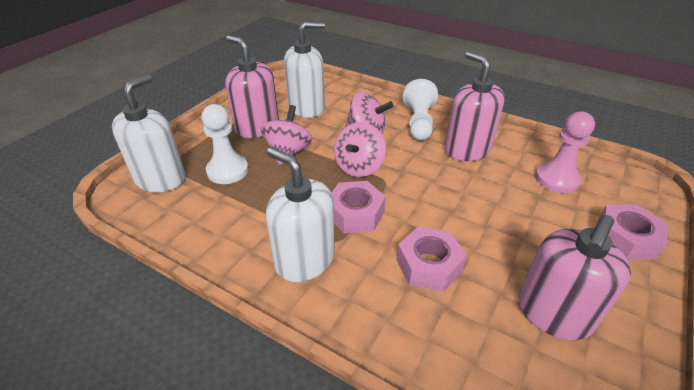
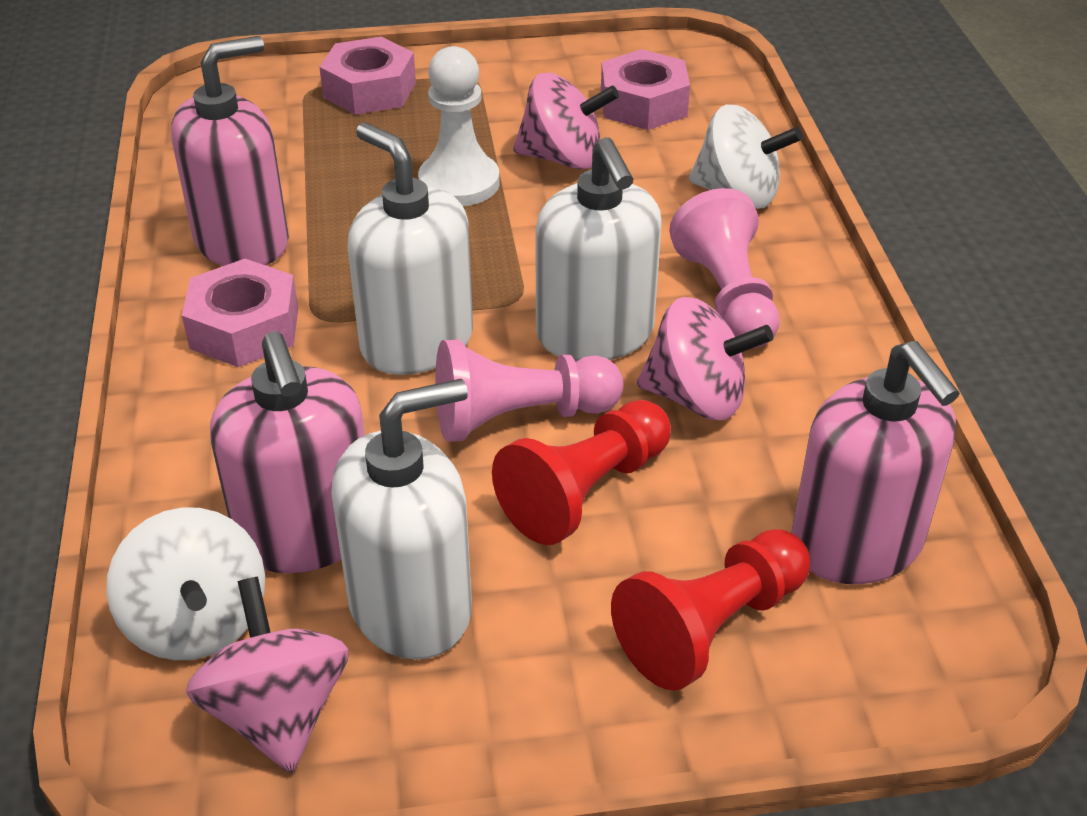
pink pawn: 1 -> 2
red pawn: 0 -> 2
white pawn: 2 -> 1
white spinning top: 0 -> 2

